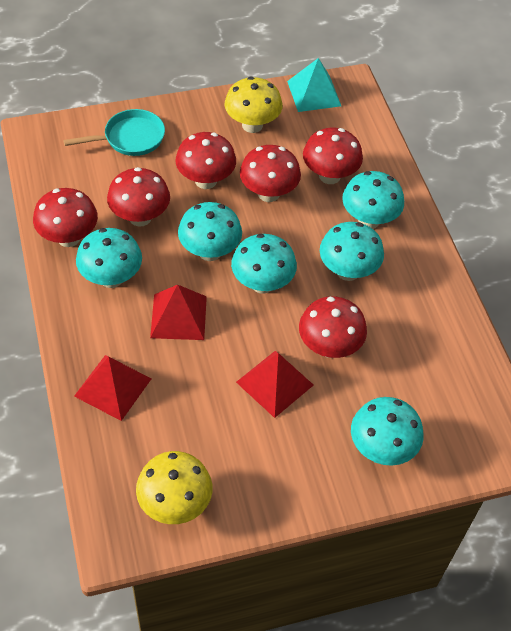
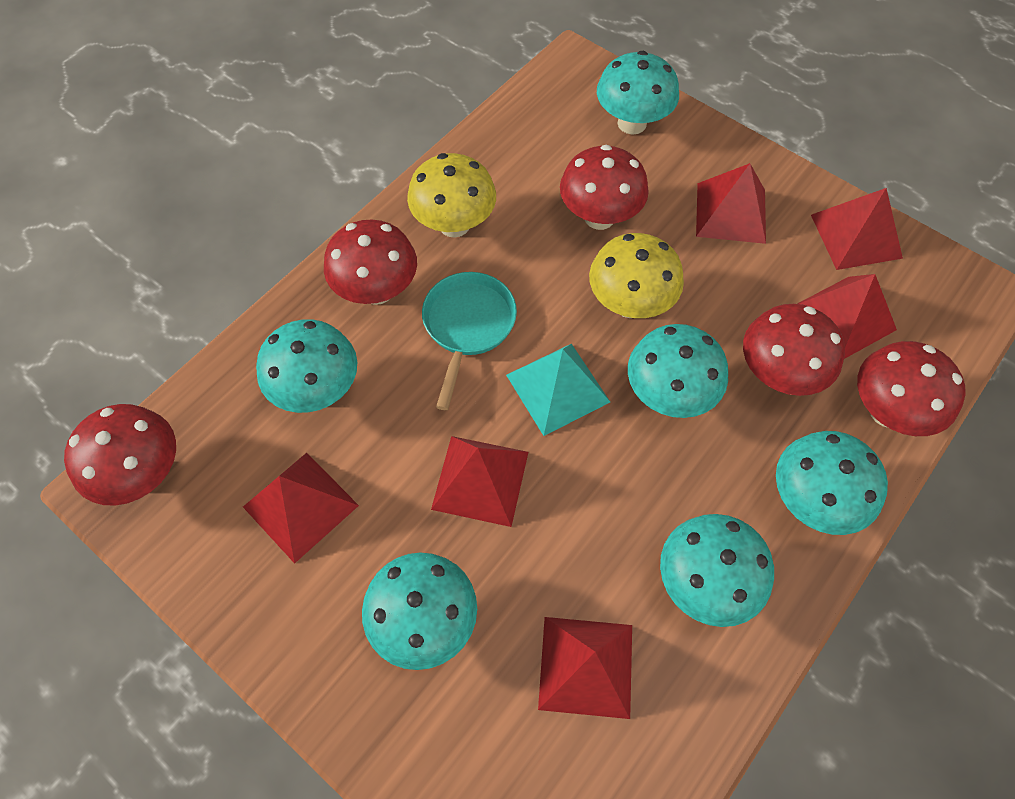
red mushroom: 6 -> 5
red pyramid: 3 -> 6

